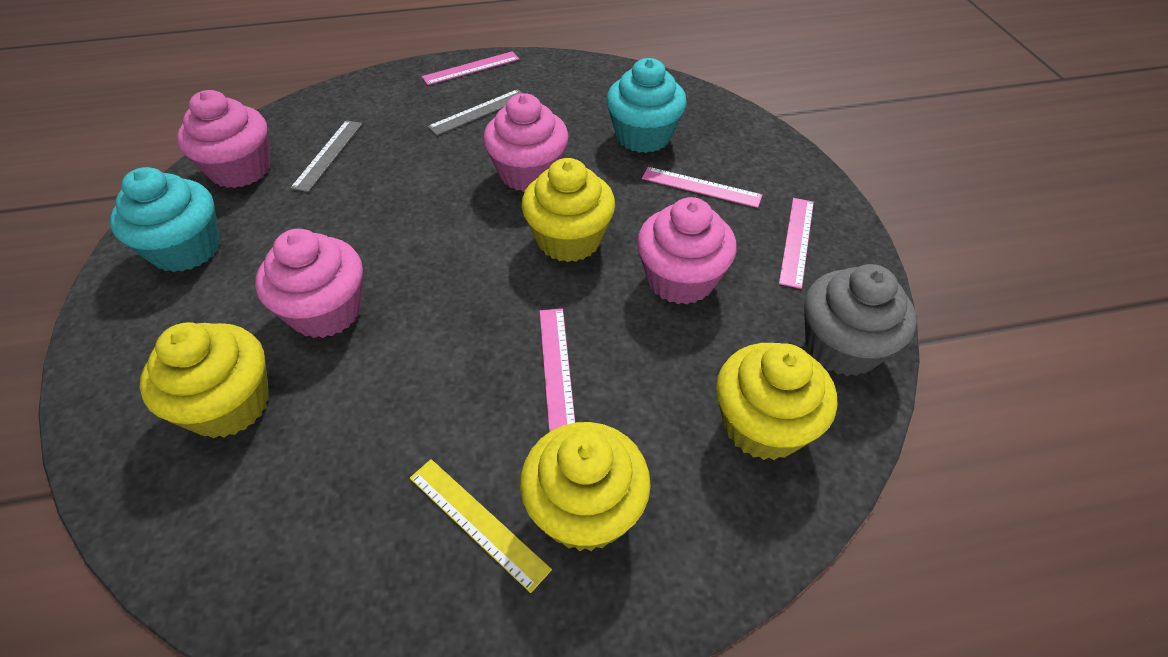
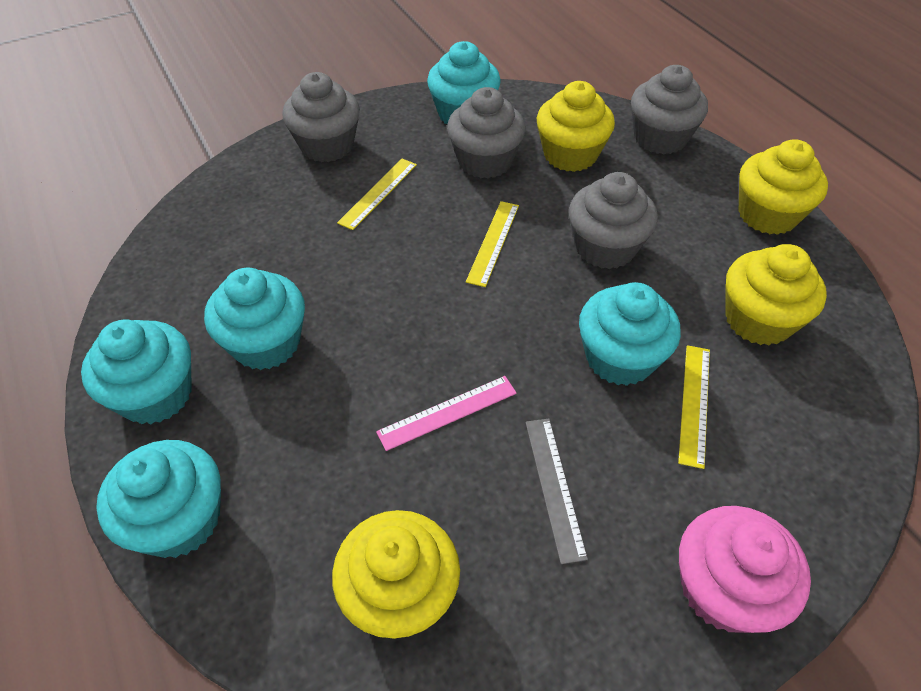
grey cupcake: 1 -> 4
grey ruler: 2 -> 1
pink cupcake: 4 -> 1
pink ruler: 4 -> 1
turquoise cupcake: 2 -> 5
yellow ruler: 1 -> 3

